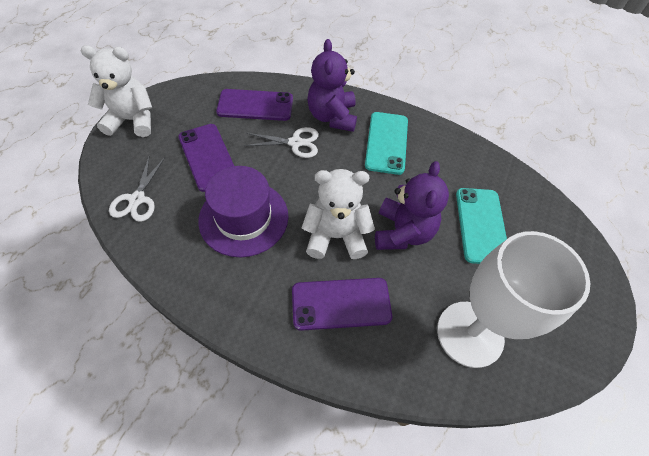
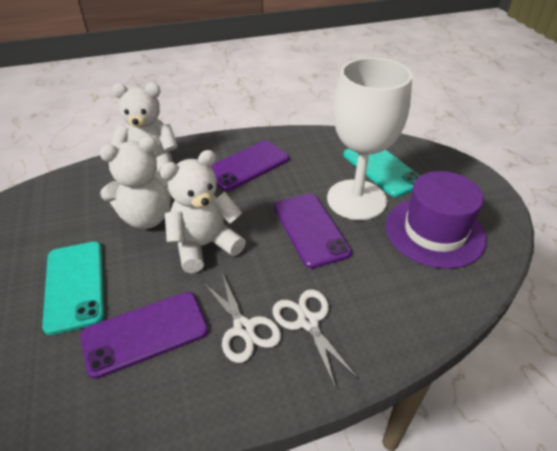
purple teddy bear: 2 -> 0
white teddy bear: 2 -> 3

